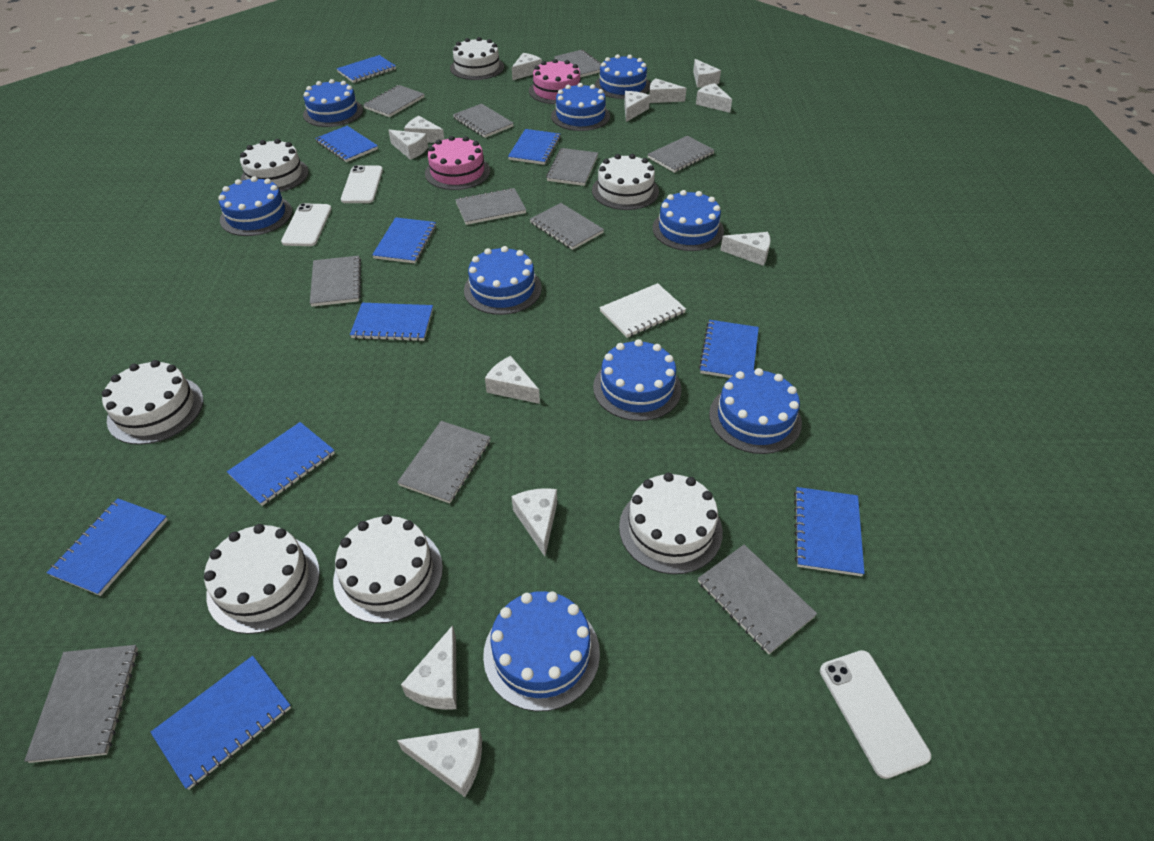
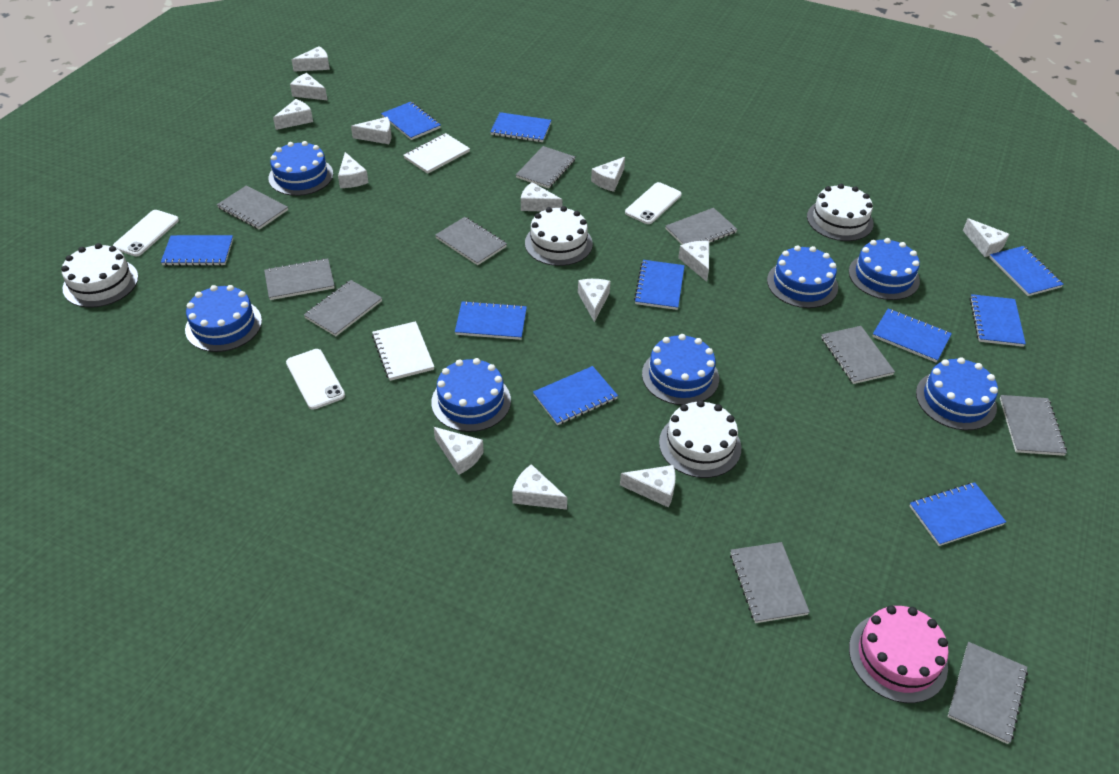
blue cake: 9 -> 7
grey notebook: 11 -> 10
pink cake: 2 -> 1
white cake: 7 -> 4
white cheese: 12 -> 13
white notebook: 1 -> 2

